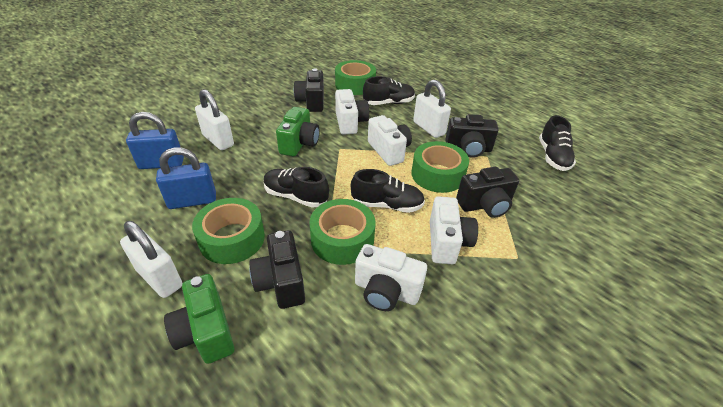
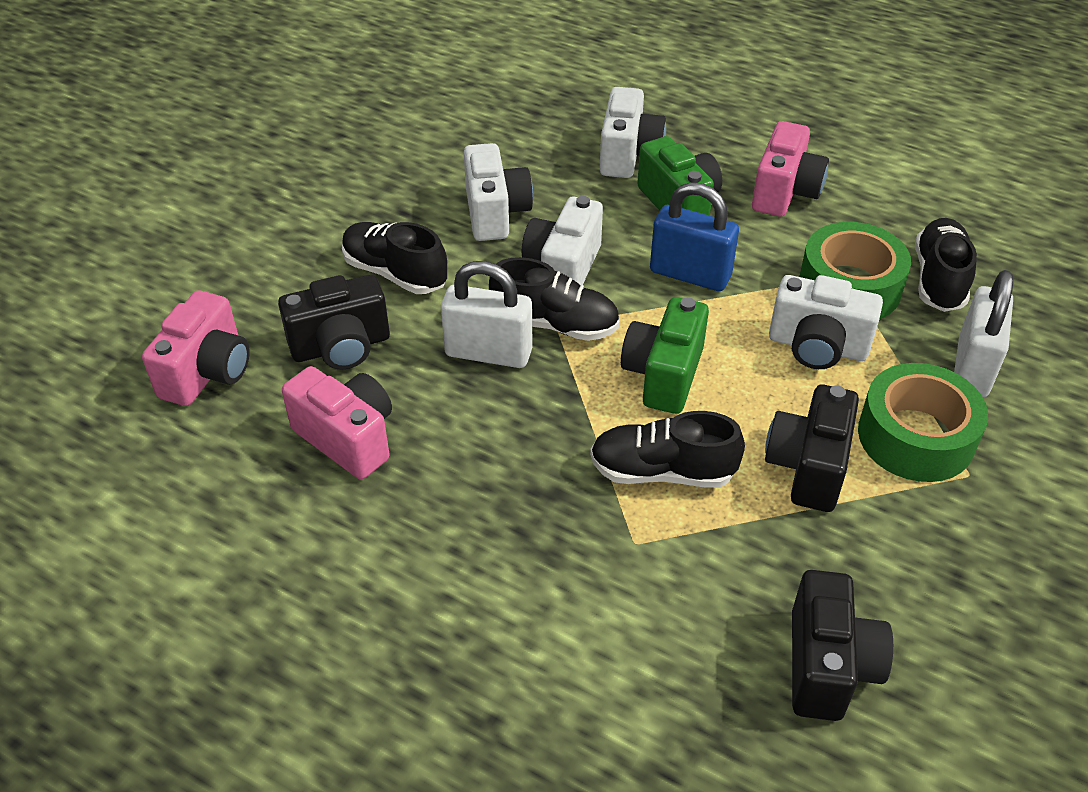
black camera: 4 -> 3
blue padlock: 2 -> 1
green tape: 4 -> 2
pink camera: 0 -> 3
white padlock: 3 -> 2

